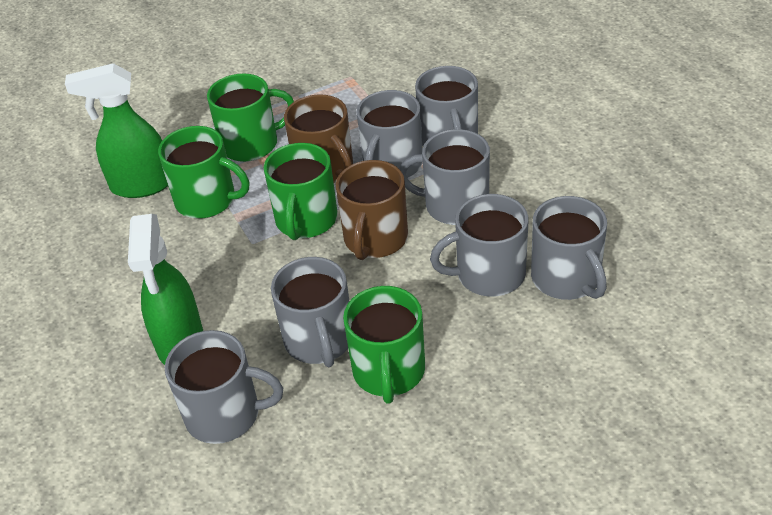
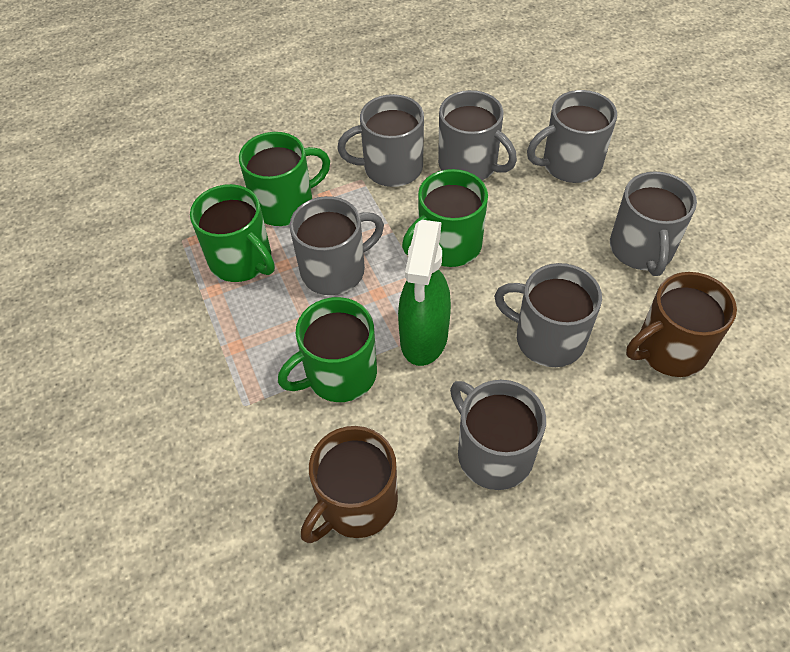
green spray bottle: 2 -> 1

